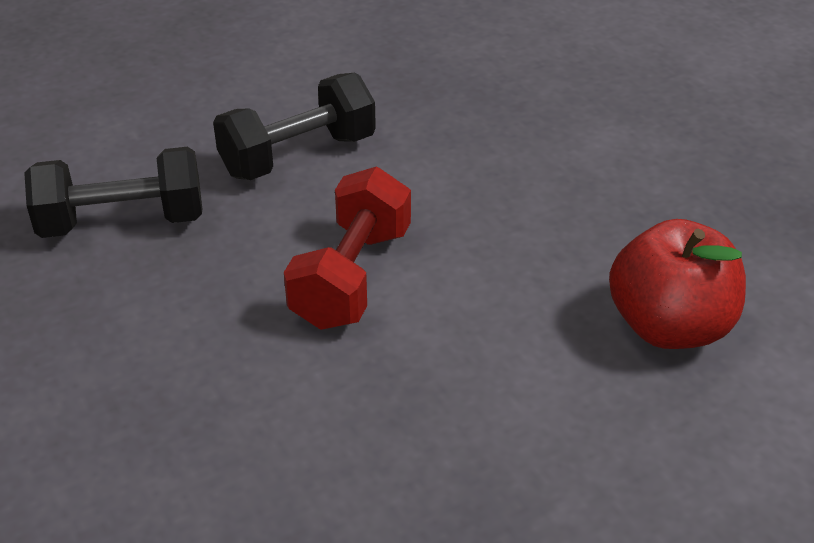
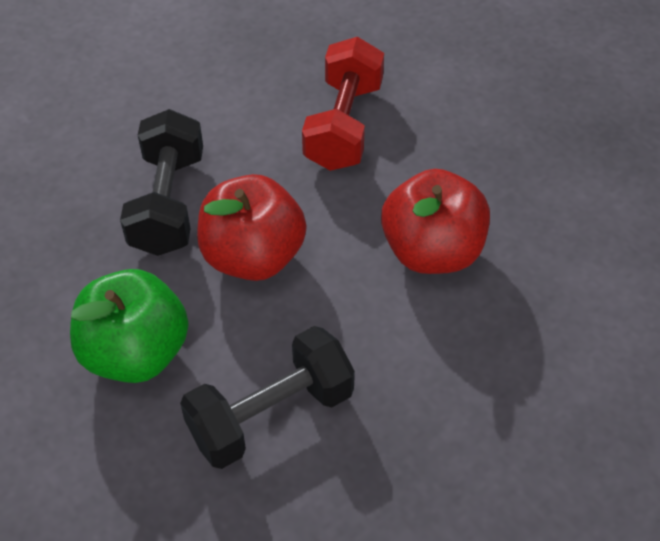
green apple: 0 -> 1
red apple: 1 -> 2

